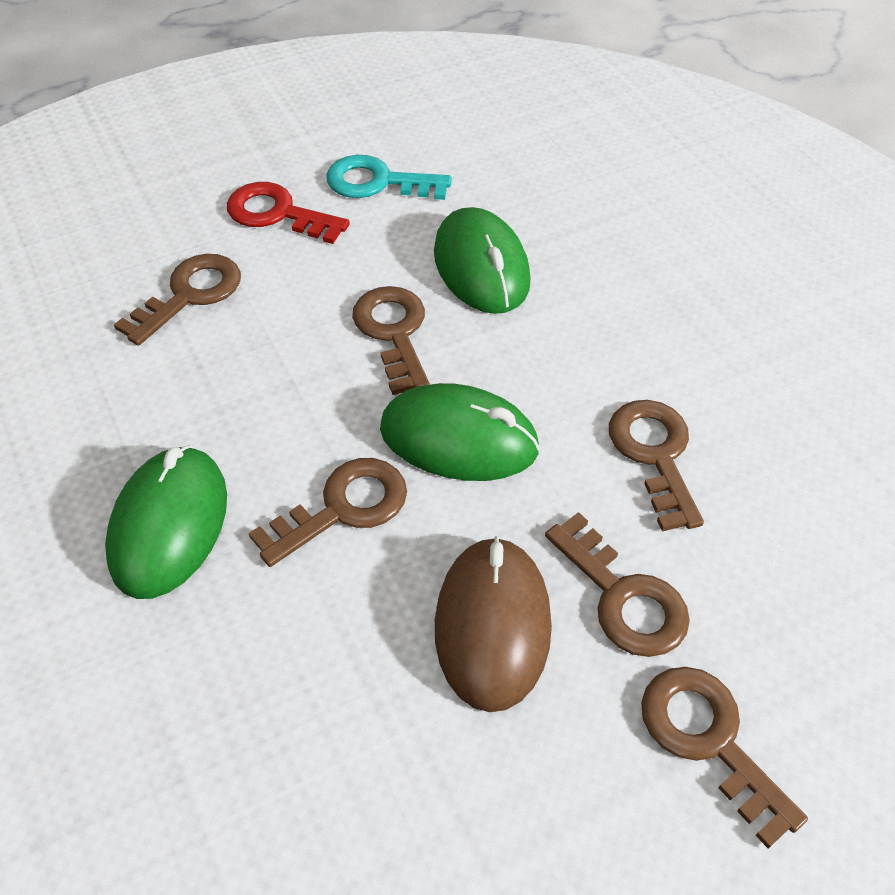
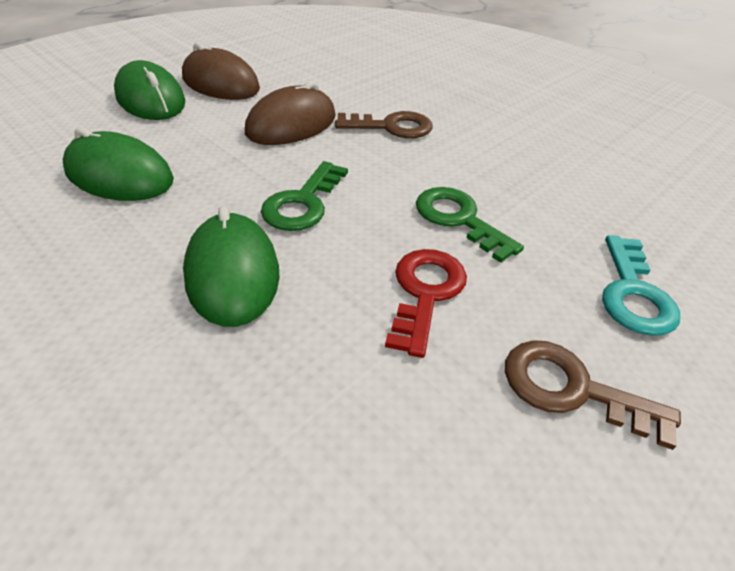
brown key: 6 -> 2
brown mouse: 1 -> 2
green key: 0 -> 2

